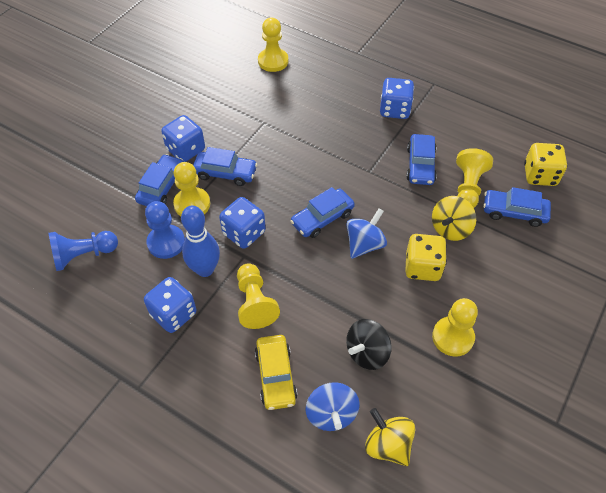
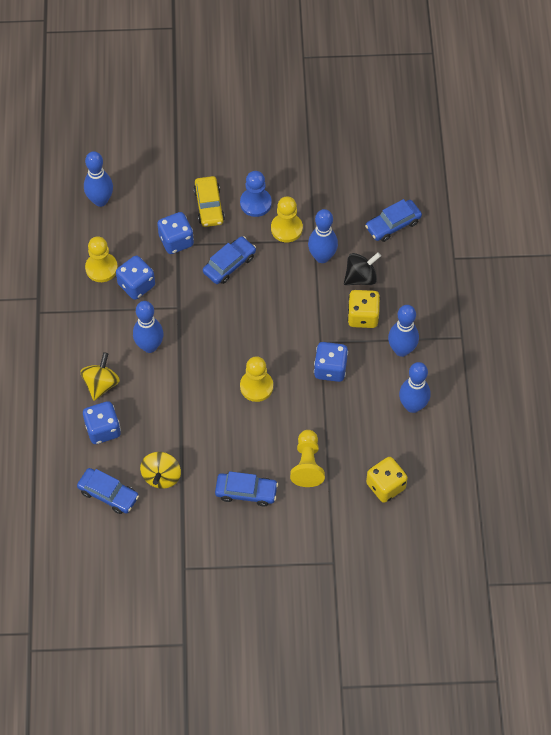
blue bowling pin: 1 -> 5
blue car: 5 -> 4
blue pawn: 2 -> 1
blue spinning top: 2 -> 0
yellow pawn: 5 -> 4

